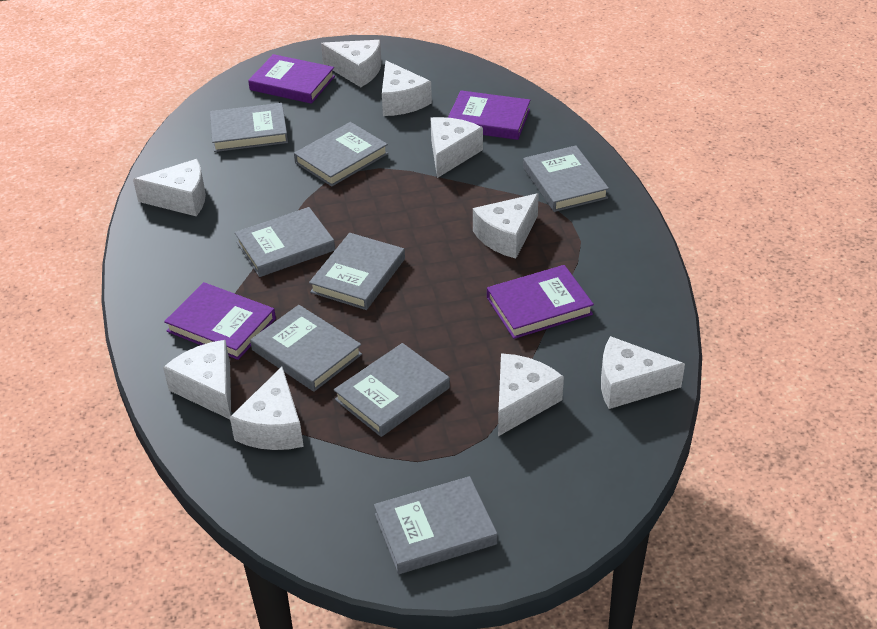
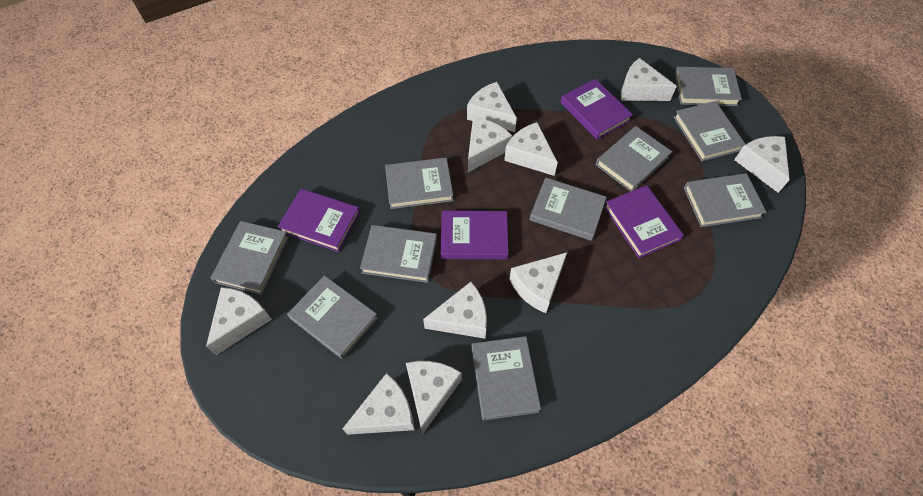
grey book: 8 -> 10
white cheese: 9 -> 10

